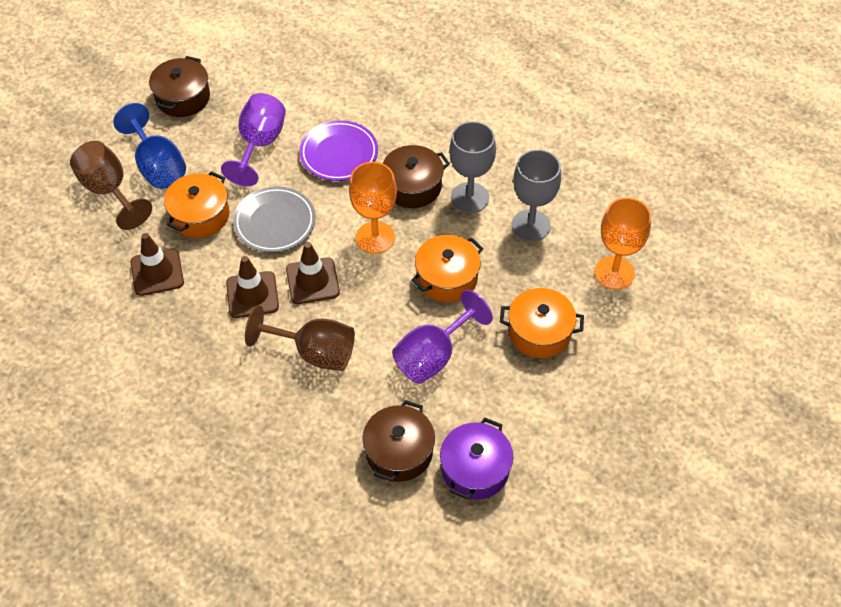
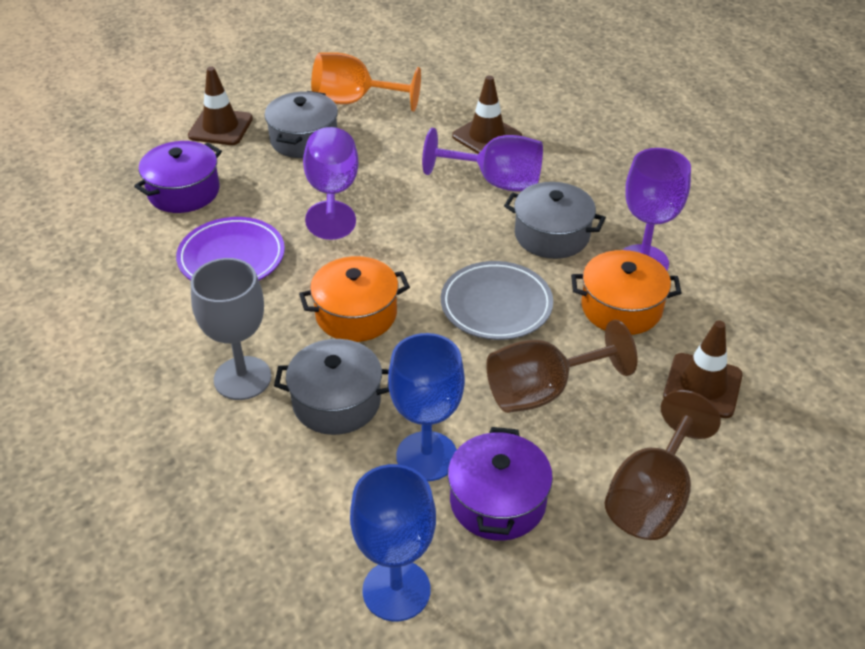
blue goblet: 1 -> 2
brown pot: 3 -> 0
grey goblet: 2 -> 1
grey pot: 0 -> 3
orange goblet: 2 -> 1
orange pot: 3 -> 2
purple goblet: 2 -> 3
purple pot: 1 -> 2

